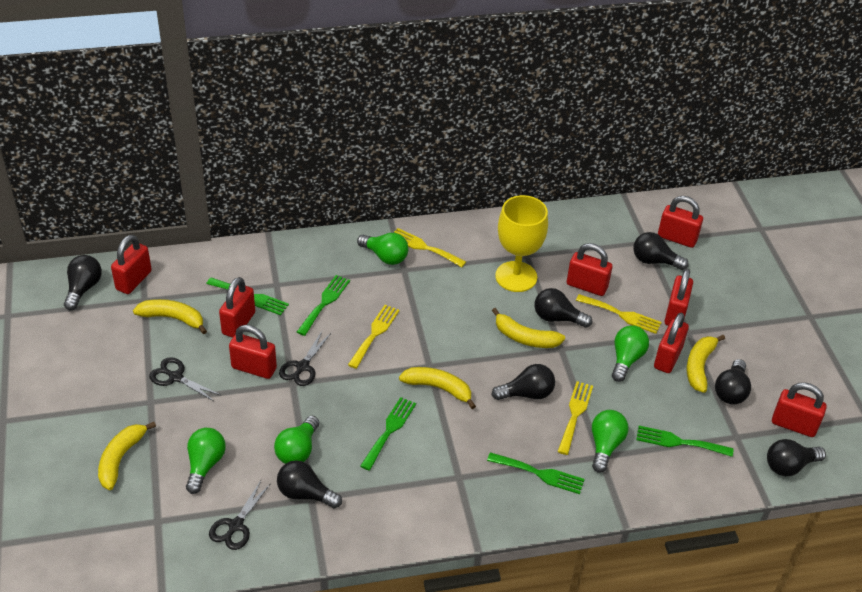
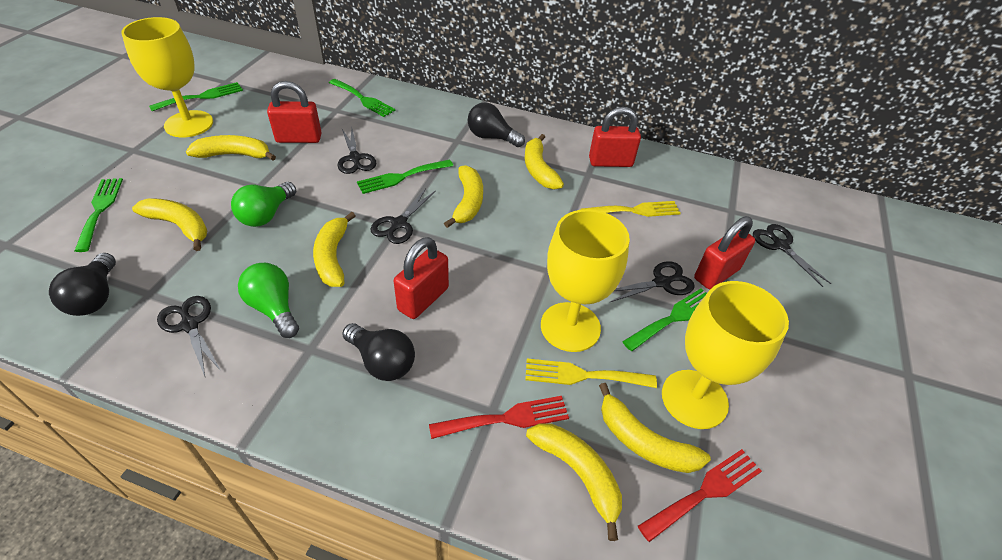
black light bulb: 7 -> 3
black scissors: 3 -> 5
green light bulb: 5 -> 2
red fork: 0 -> 2
red padlock: 8 -> 4
yellow banana: 5 -> 7
yellow fork: 4 -> 2
yellow goblet: 1 -> 3

